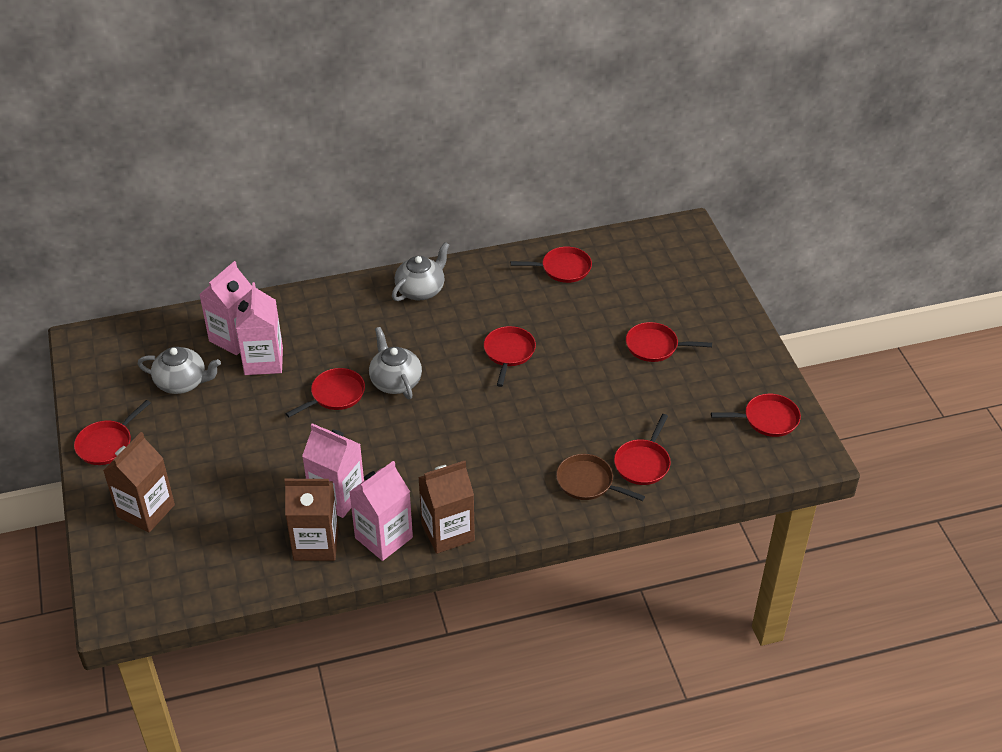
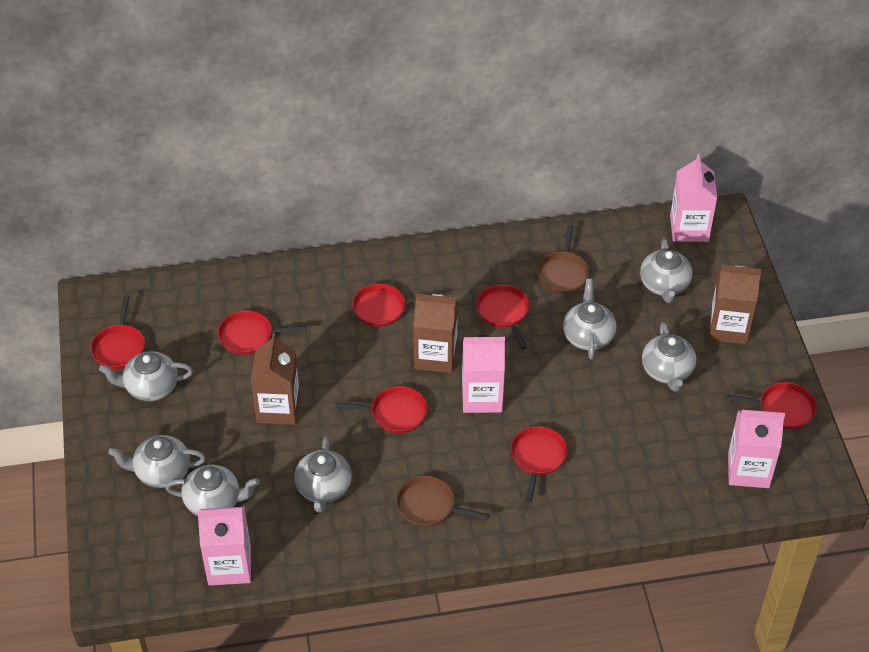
brown pan: 1 -> 2
grey teapot: 3 -> 7

